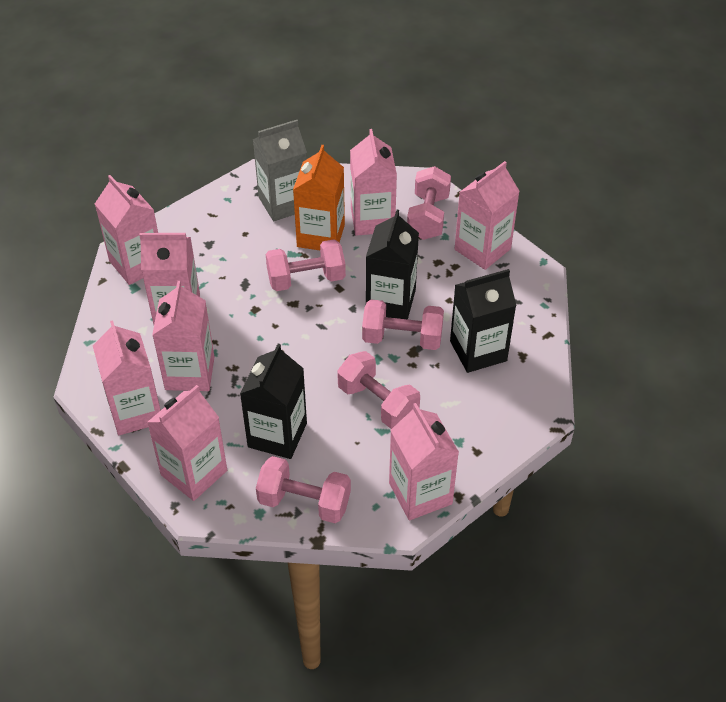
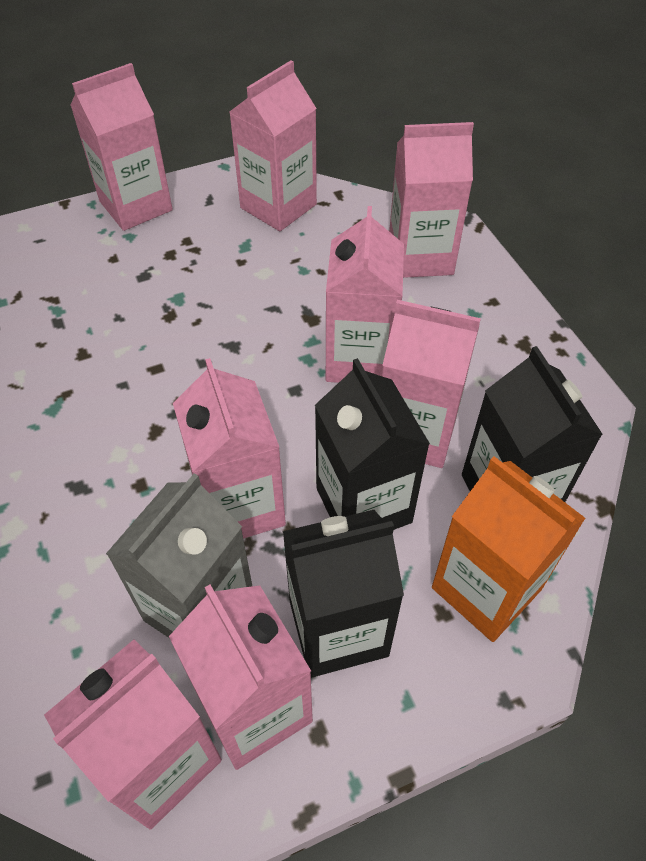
pink dumbbell: 5 -> 0

